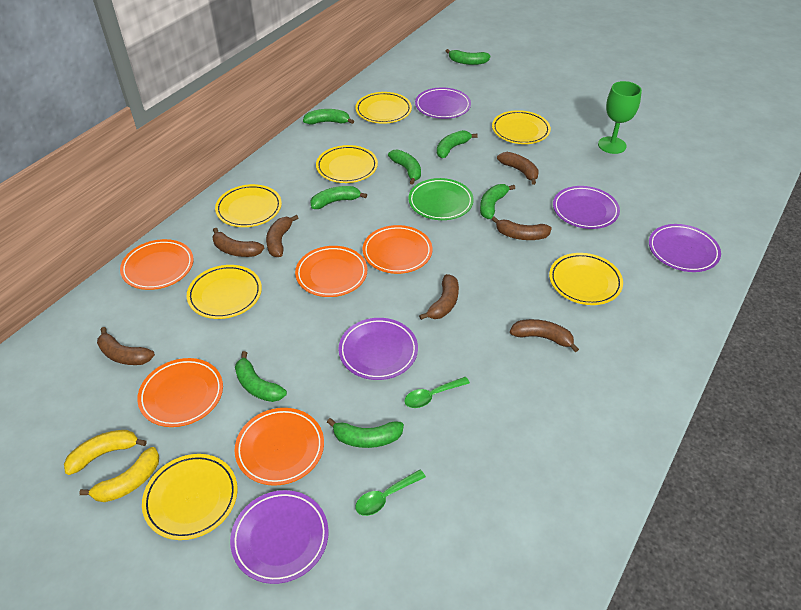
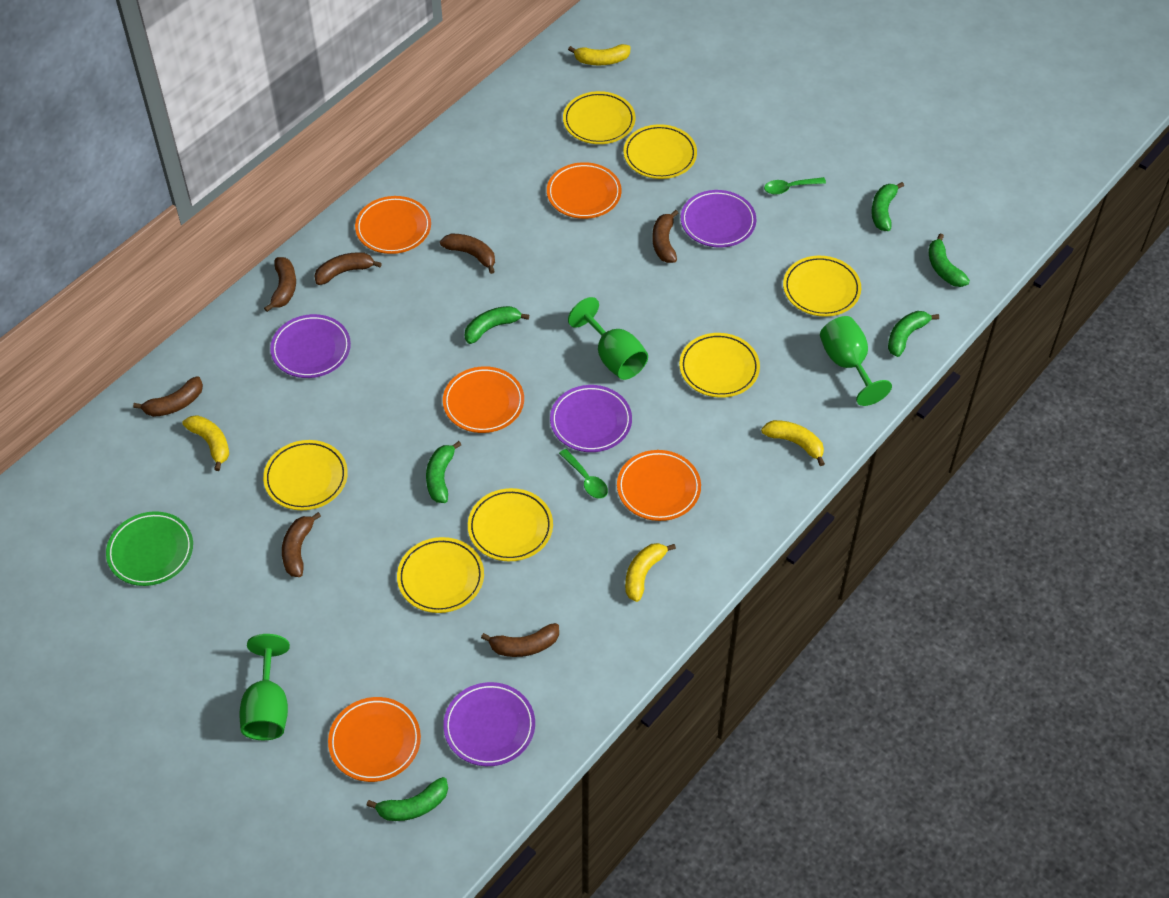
green banana: 8 -> 6
green goblet: 1 -> 3
purple plate: 5 -> 4
yellow banana: 2 -> 4

